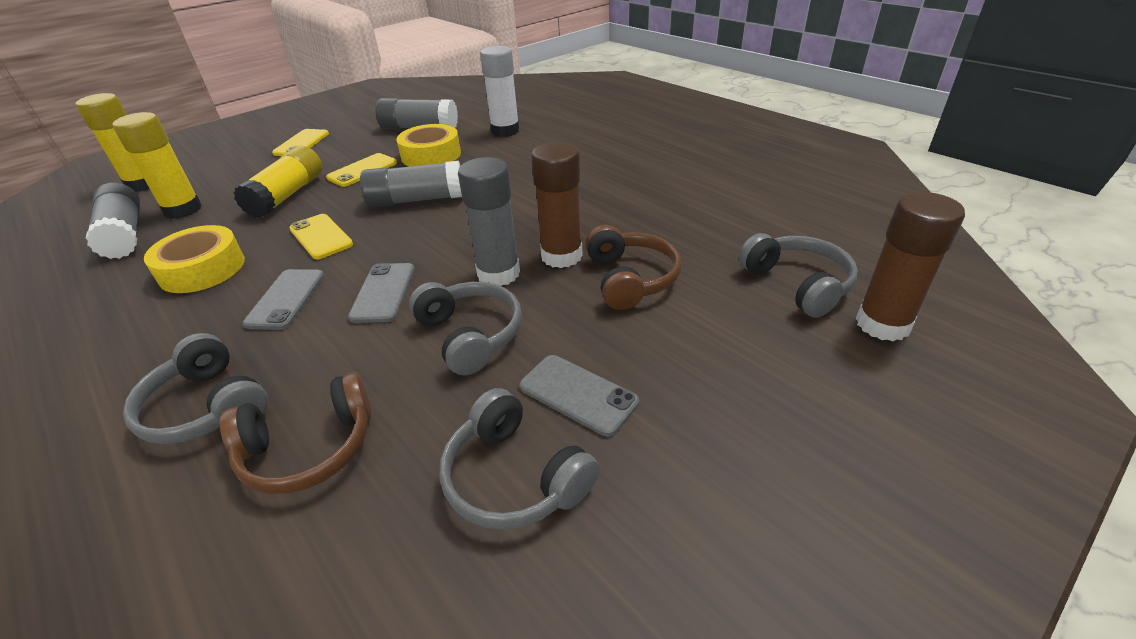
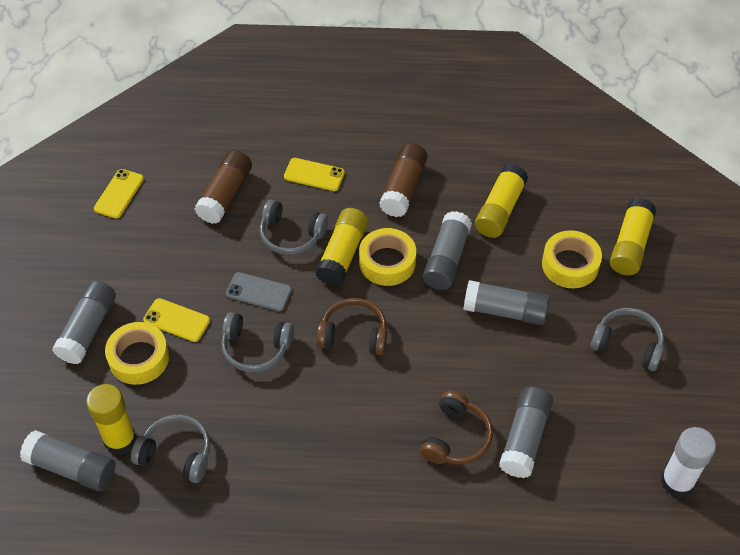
grey glue stick: 4 -> 5
grey phone: 3 -> 1
yellow glue stick: 3 -> 4
yellow tape: 2 -> 3

